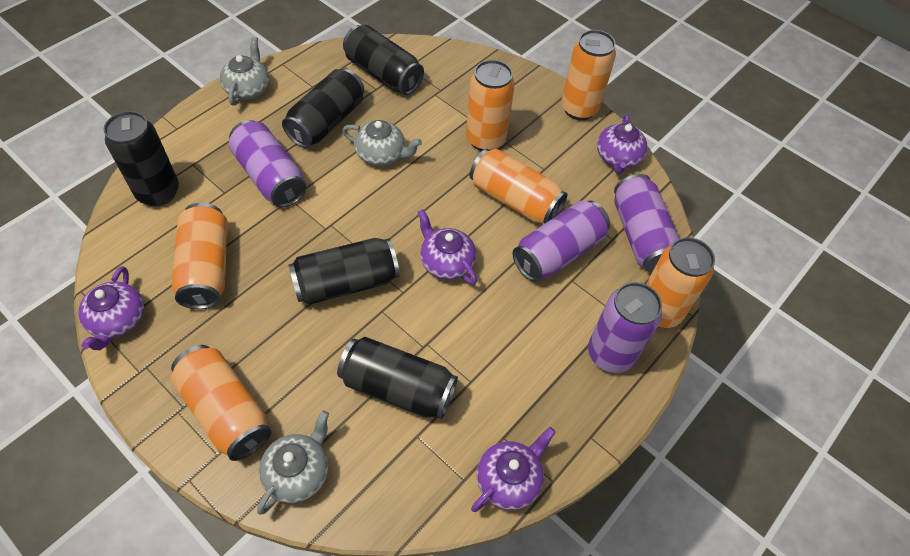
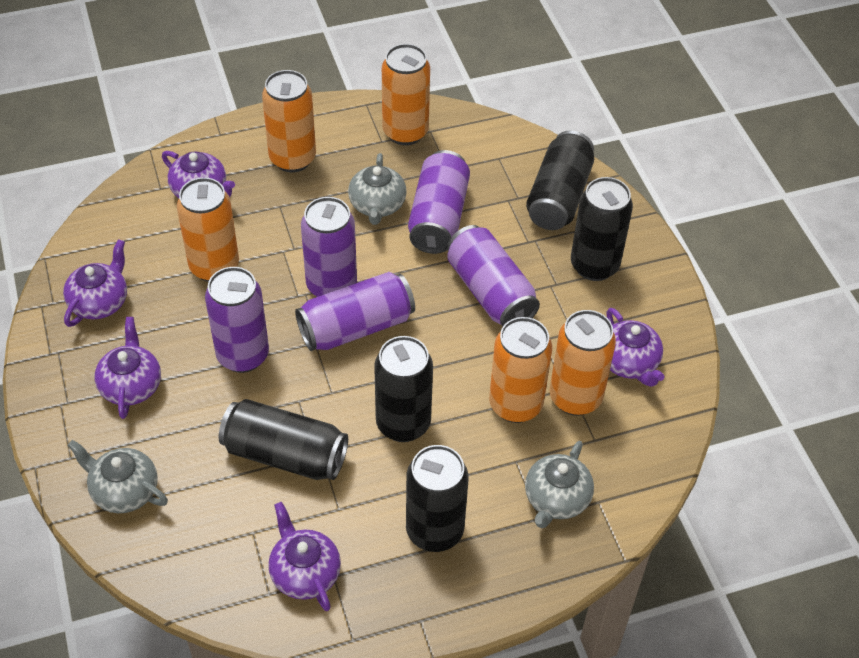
orange can: 6 -> 5
purple can: 4 -> 5
purple teapot: 4 -> 5

